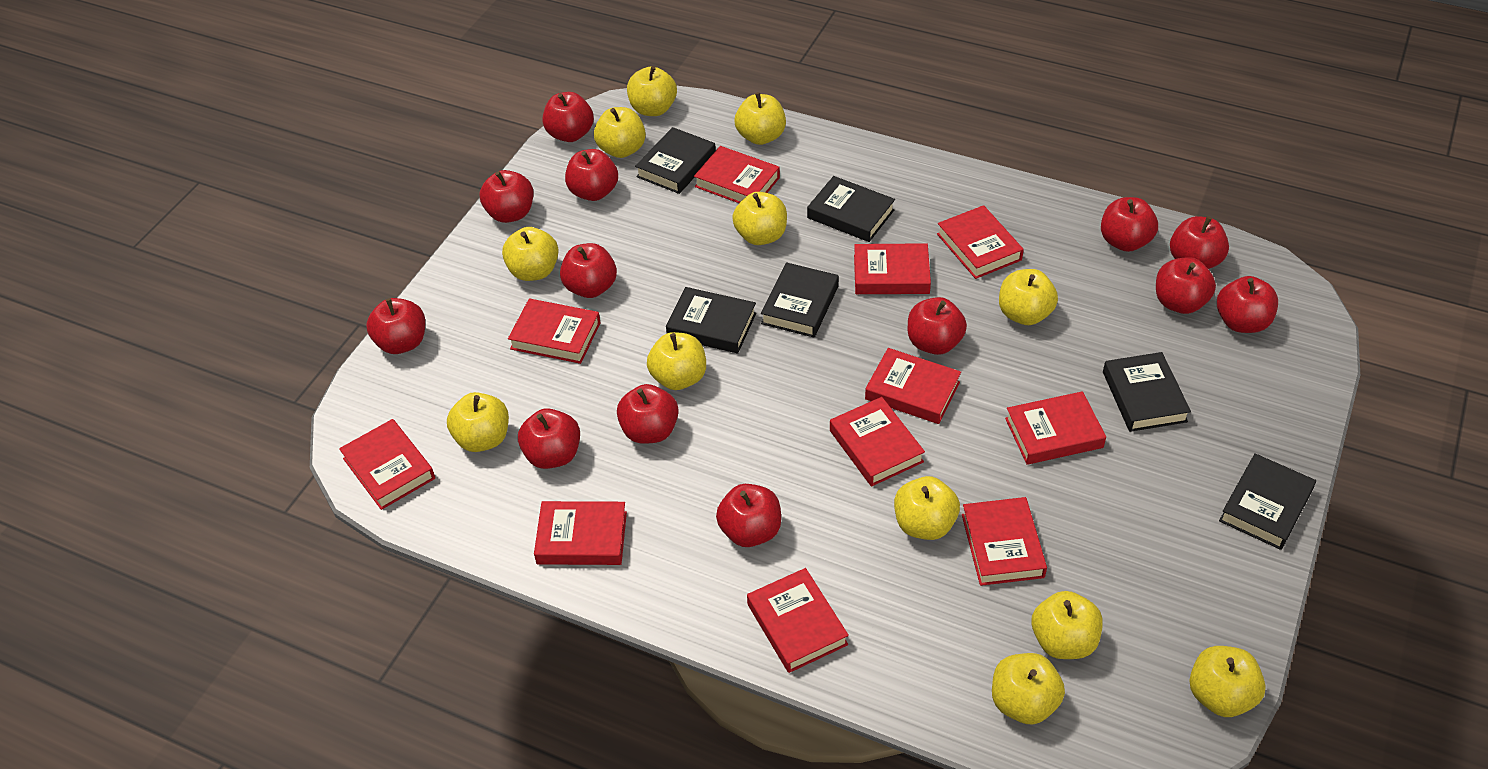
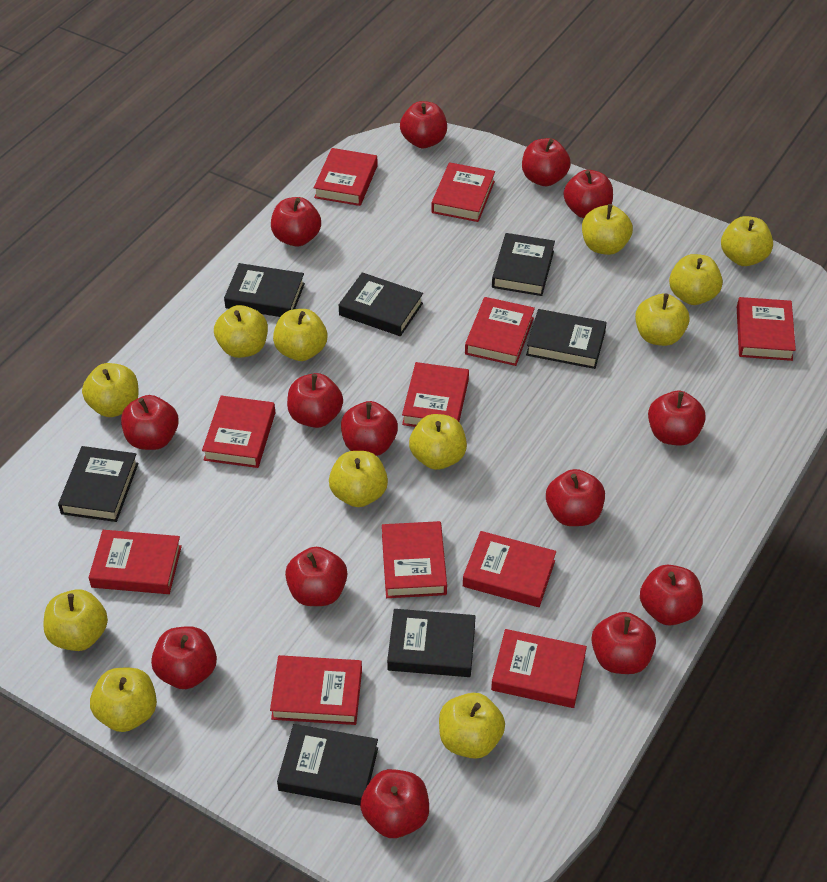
black book: 6 -> 7
red apple: 13 -> 14

